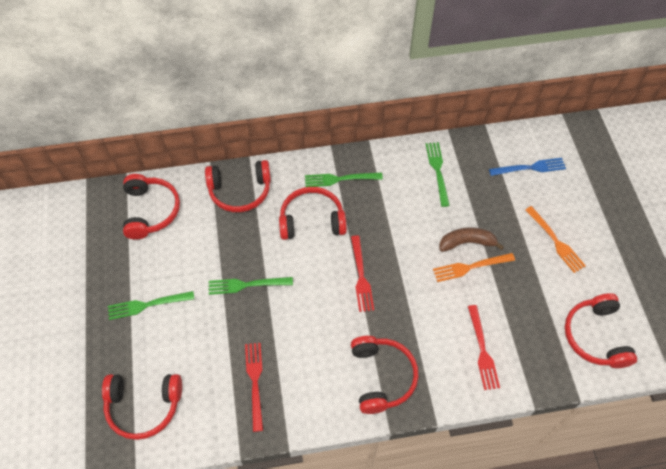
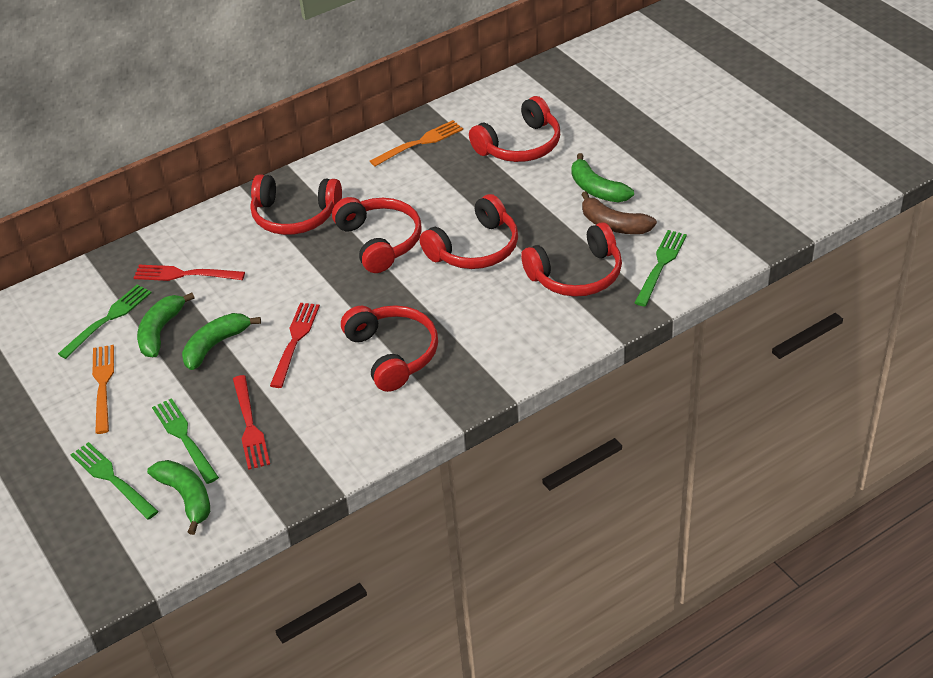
blue fork: 1 -> 0
green banana: 0 -> 4

